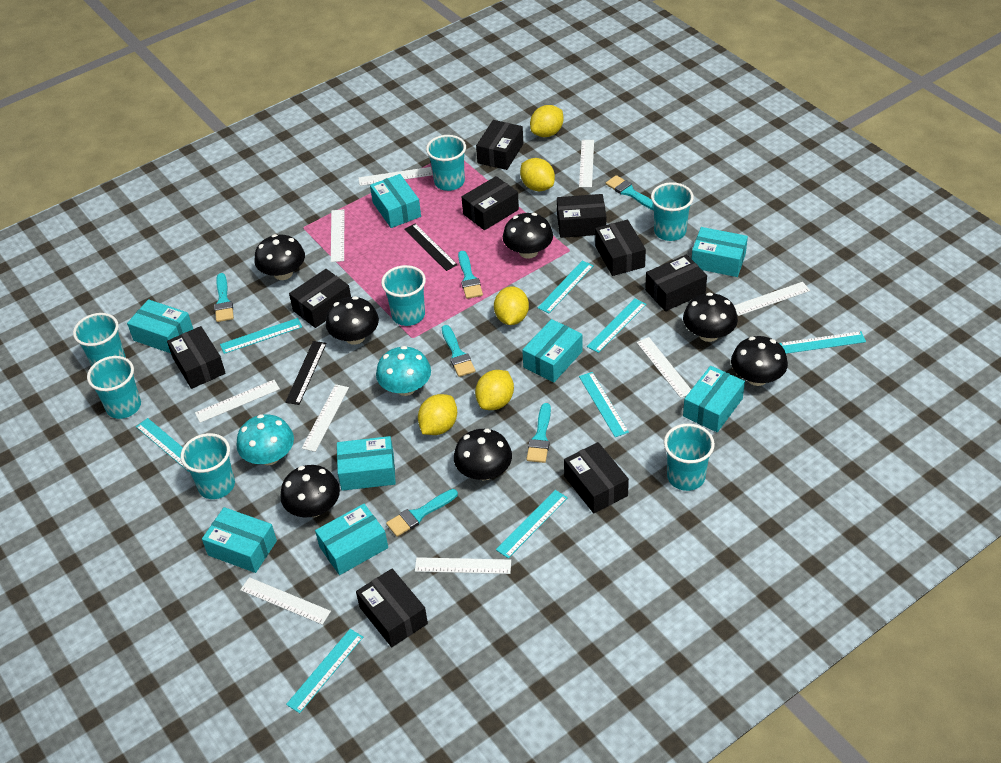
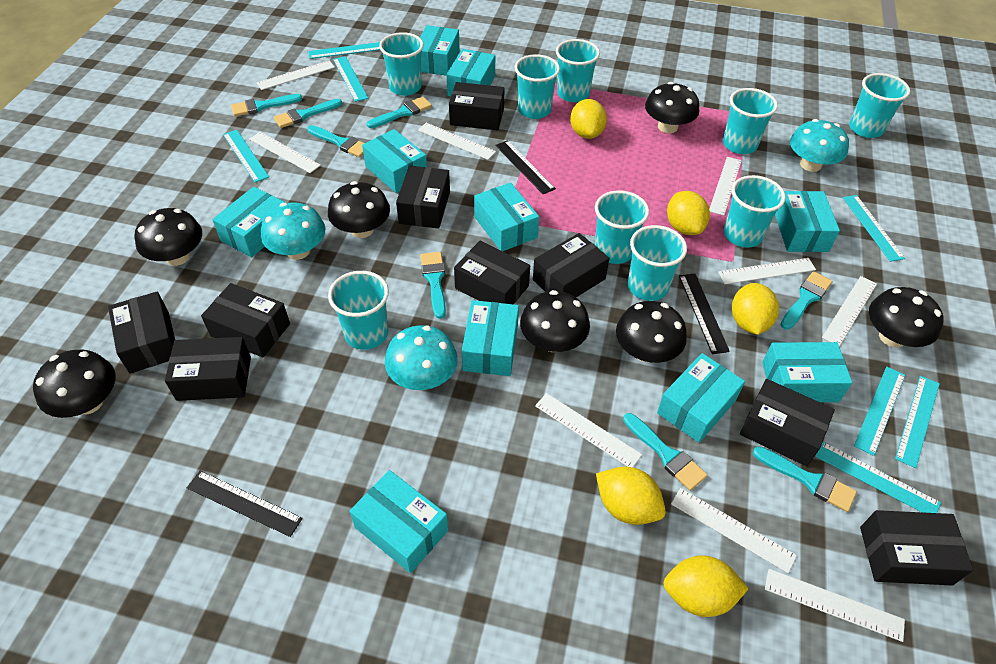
black ruler: 2 -> 3
turquoise box: 8 -> 10
turquoise brush: 6 -> 8
turquoise cup: 7 -> 9
turquoise mushroom: 2 -> 3
turquoise ruler: 8 -> 7

